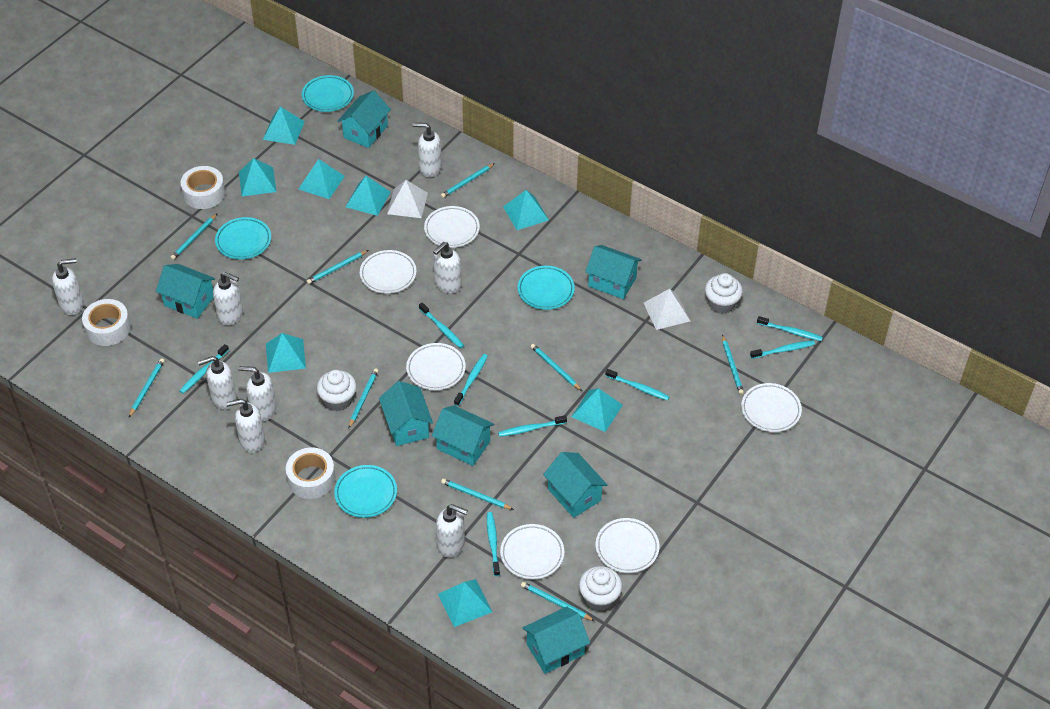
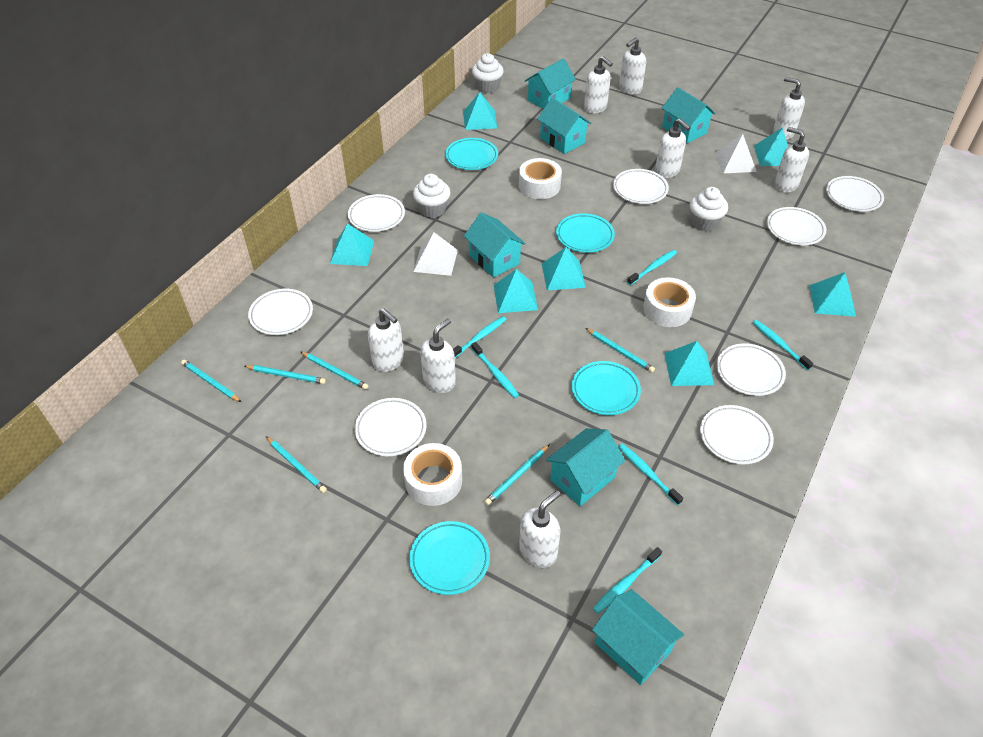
turquoise house: 7 -> 6
turquoise pencil: 9 -> 6
turquoise pyramid: 8 -> 7
turquoise toothbrush: 8 -> 6
white plate: 6 -> 8

